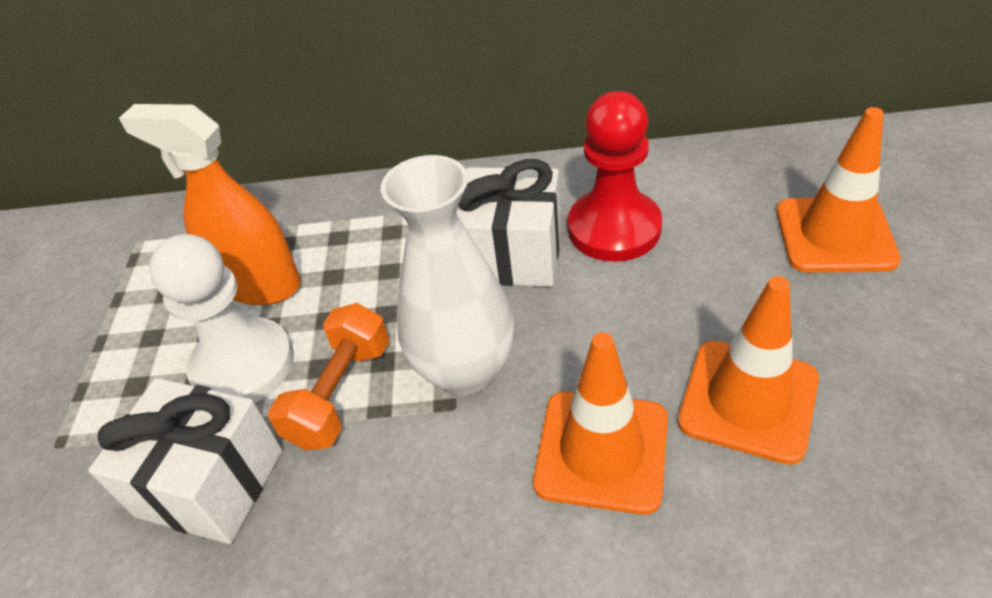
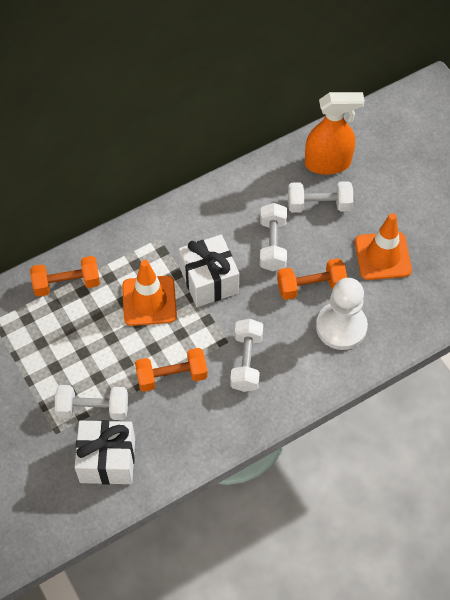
orange dumbbell: 1 -> 3
orange traffic cone: 3 -> 2
red pawn: 1 -> 0
white dumbbell: 0 -> 4
white vase: 1 -> 0

